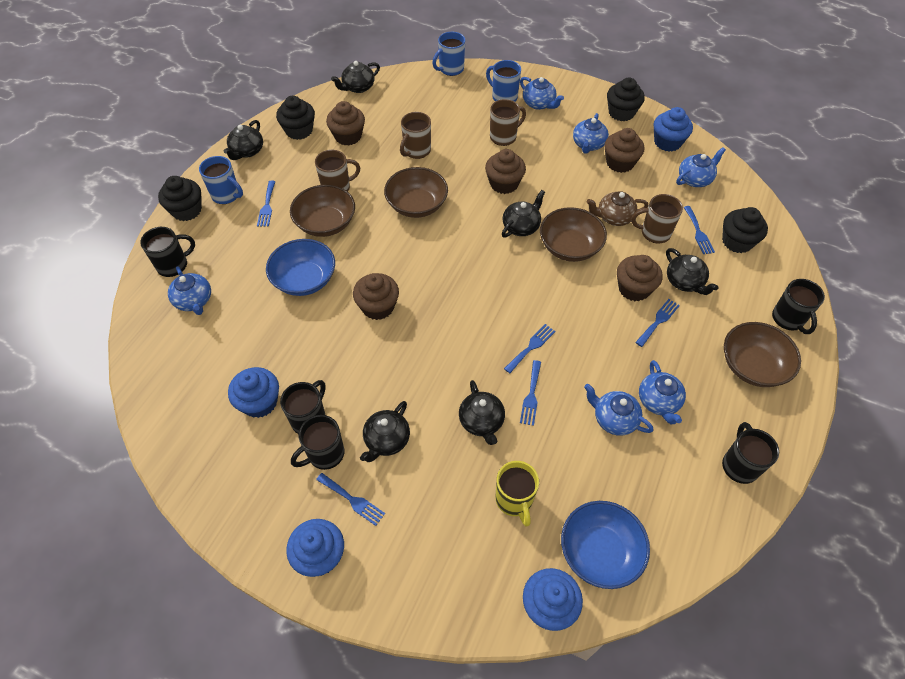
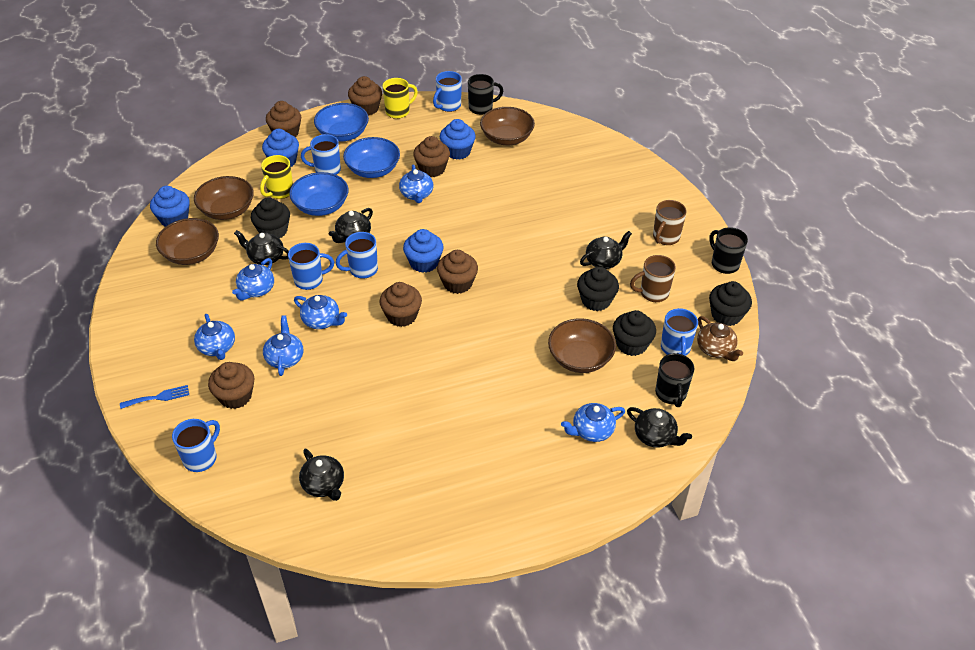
black mug: 5 -> 3
black teapot: 6 -> 5
blue bowl: 2 -> 3
blue fork: 6 -> 1
blue mug: 3 -> 6
brown cupcake: 5 -> 6
brown mug: 4 -> 2
yellow mug: 1 -> 2

